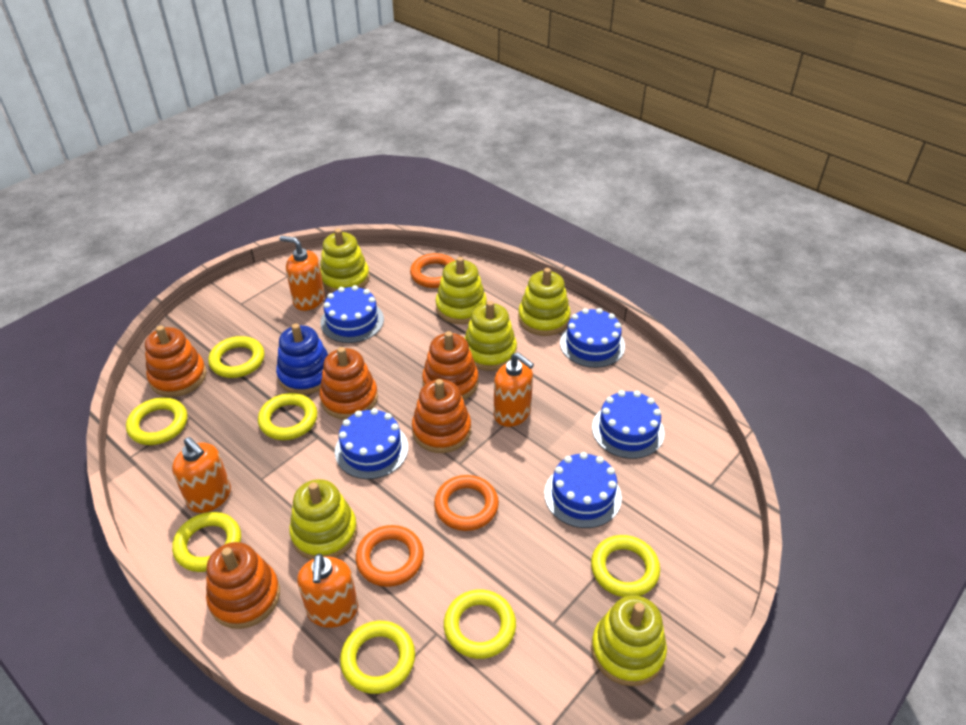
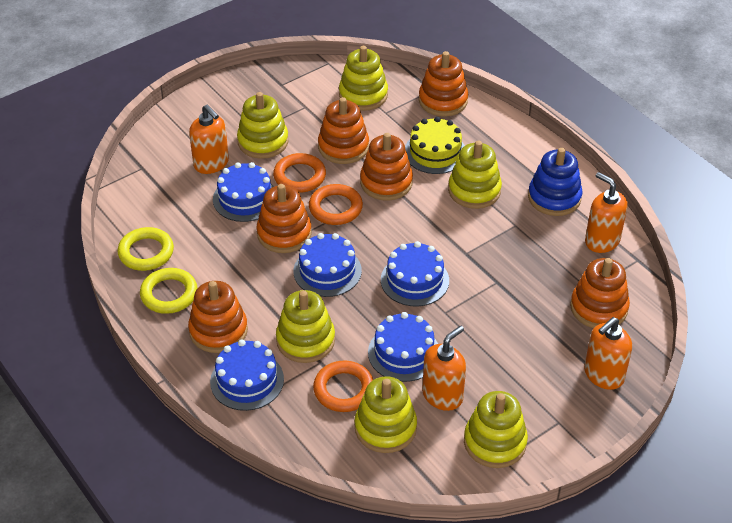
orange stacking toy: 5 -> 6
yellow cake: 0 -> 1
yellow ring: 7 -> 2

